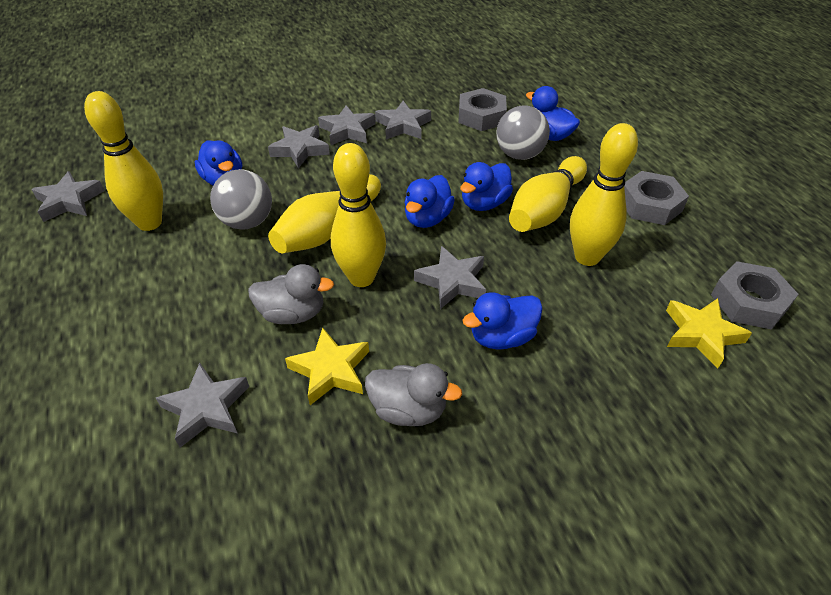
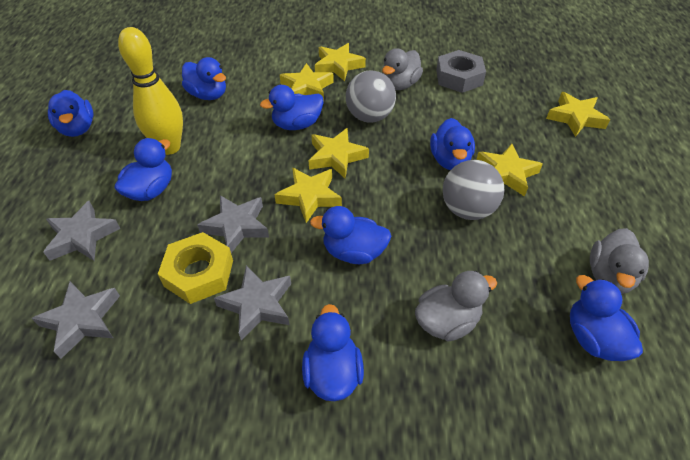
blue duck: 5 -> 8
grey duck: 2 -> 3
grey nut: 3 -> 1
grey star: 6 -> 4
yellow bowling pin: 5 -> 1
yellow nut: 0 -> 1
yellow star: 2 -> 6

